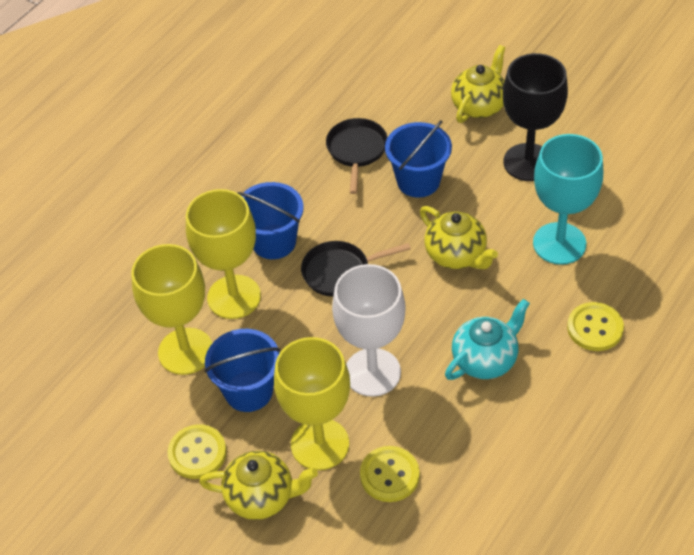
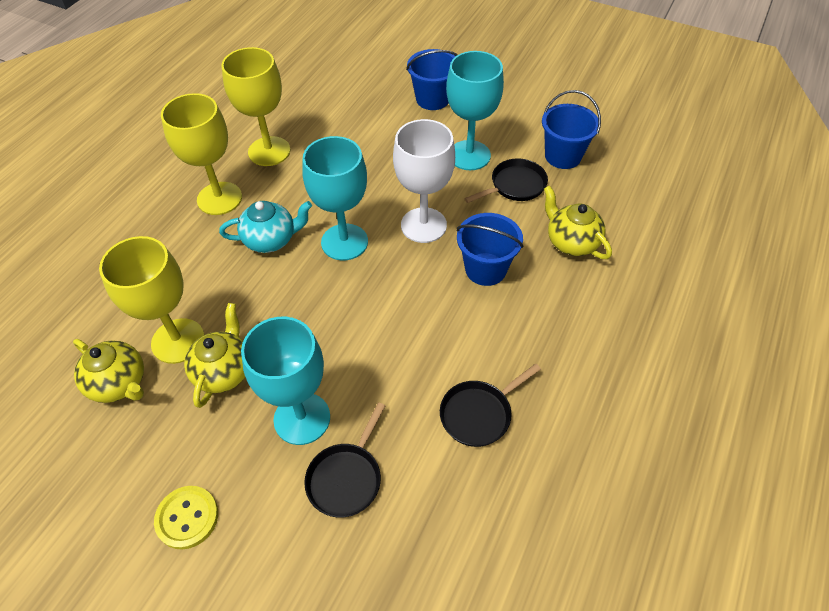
black goblet: 1 -> 0
black pan: 2 -> 3
turquoise goblet: 1 -> 3
yellow button: 3 -> 1

